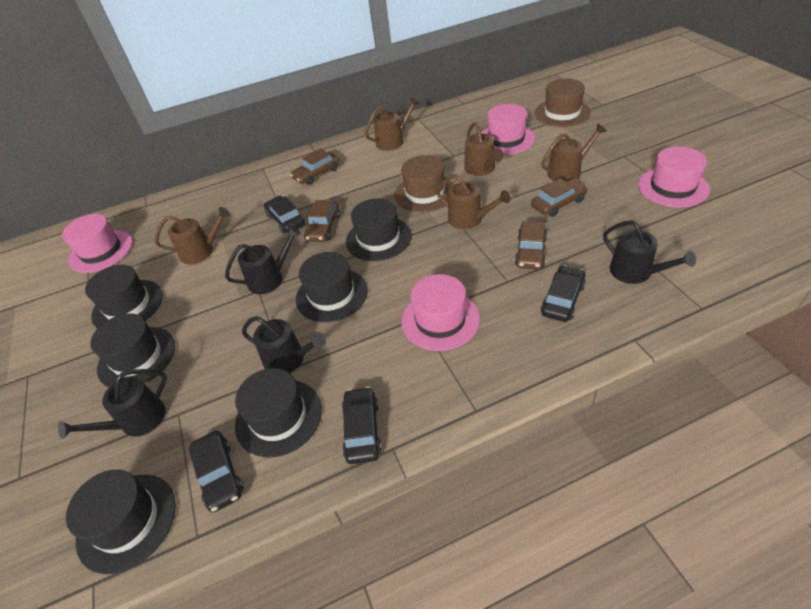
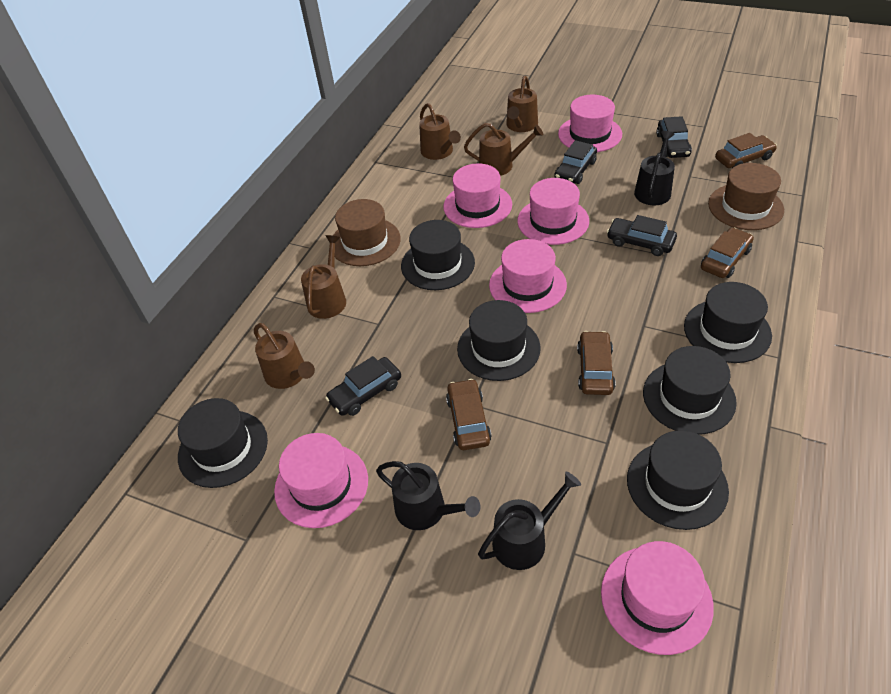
black watering can: 4 -> 3
pink hat: 4 -> 6

